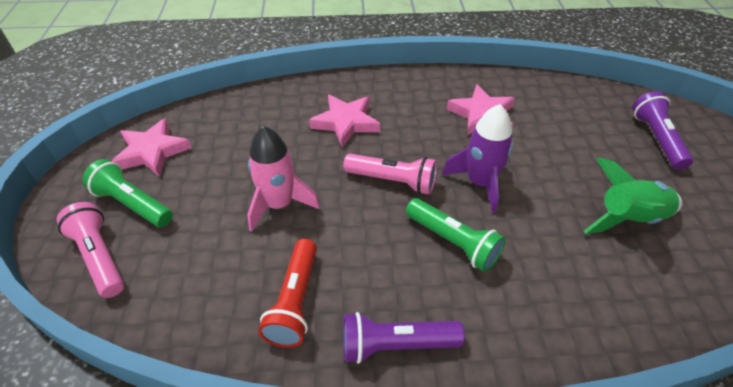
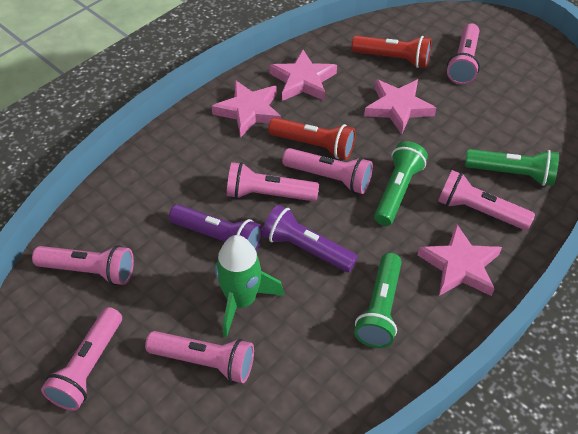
green flashlight: 2 -> 3
pink flashlight: 2 -> 7
pink rocket: 1 -> 0
pink star: 3 -> 4
purple rocket: 1 -> 0
red flashlight: 1 -> 2

